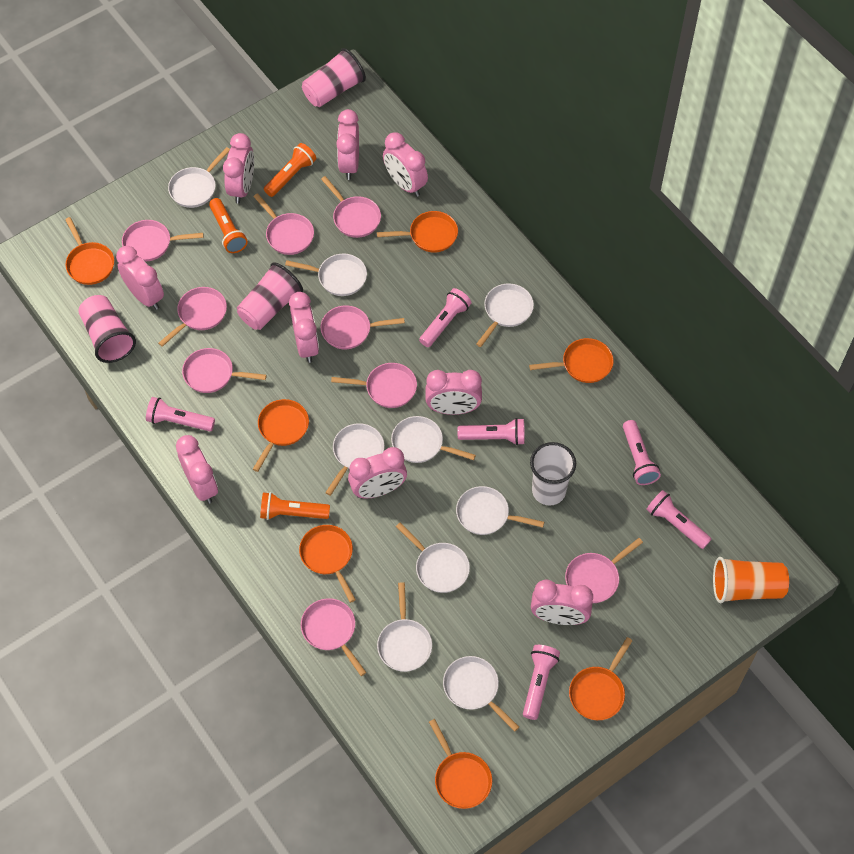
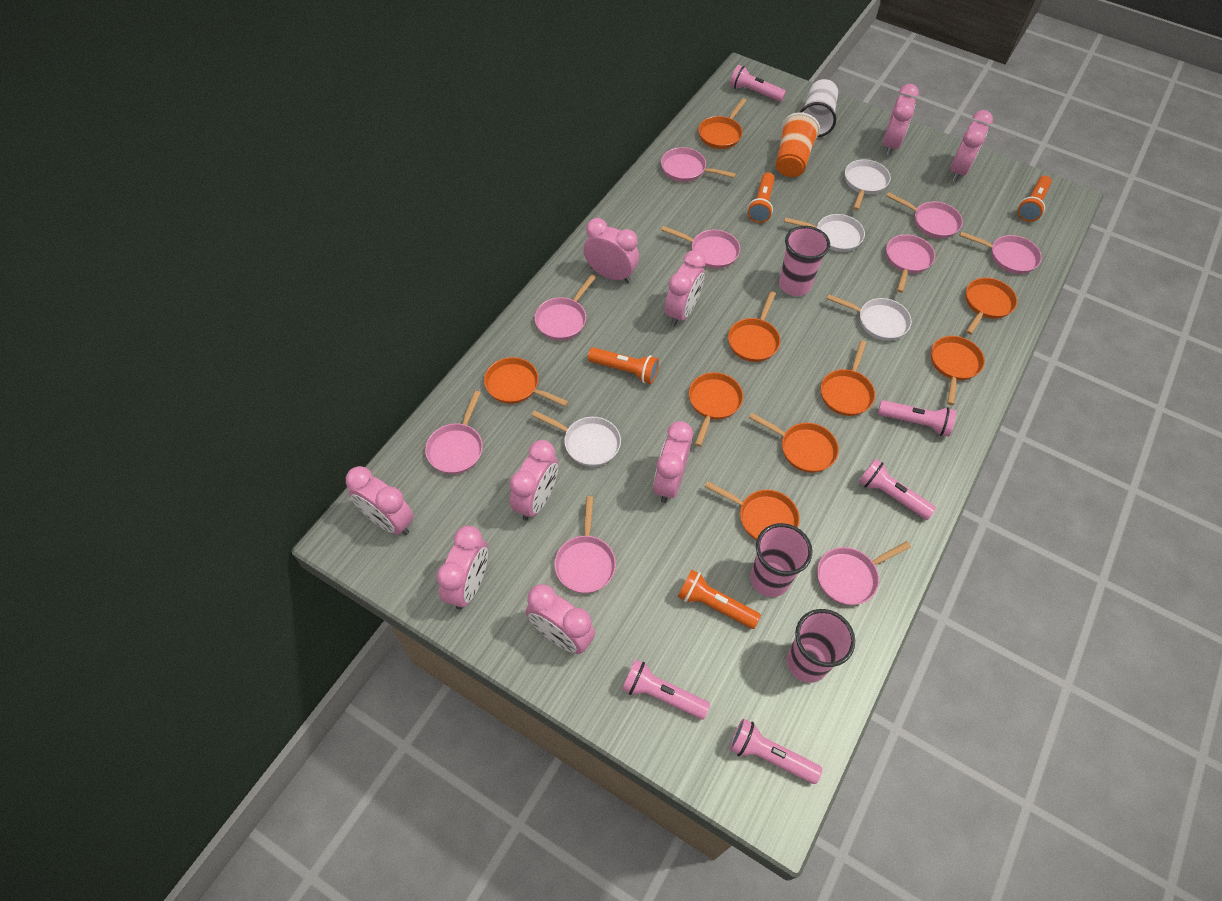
orange flashlight: 3 -> 4
orange pan: 7 -> 9
pink flashlight: 6 -> 5
white pan: 9 -> 4

